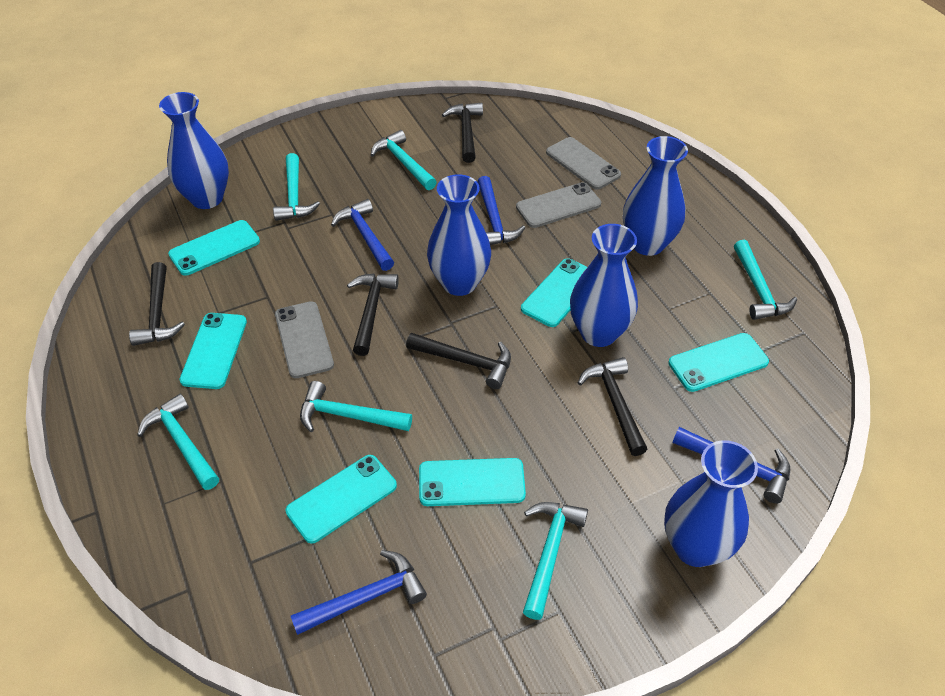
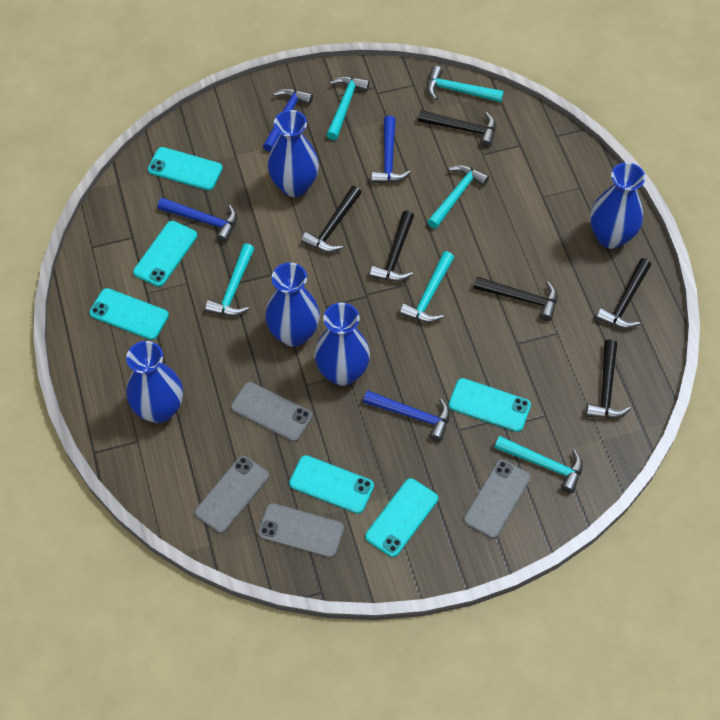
black hammer: 5 -> 6
grey phone: 3 -> 4

